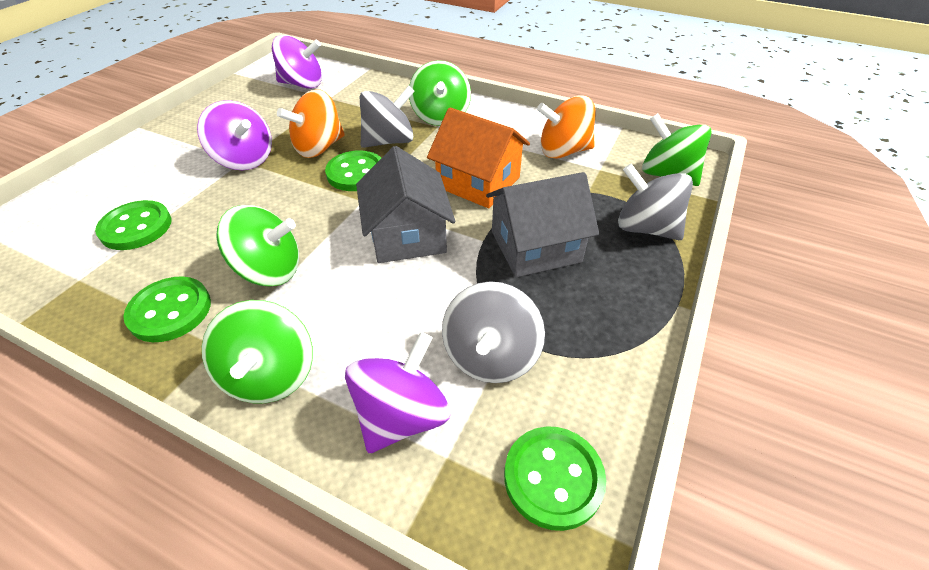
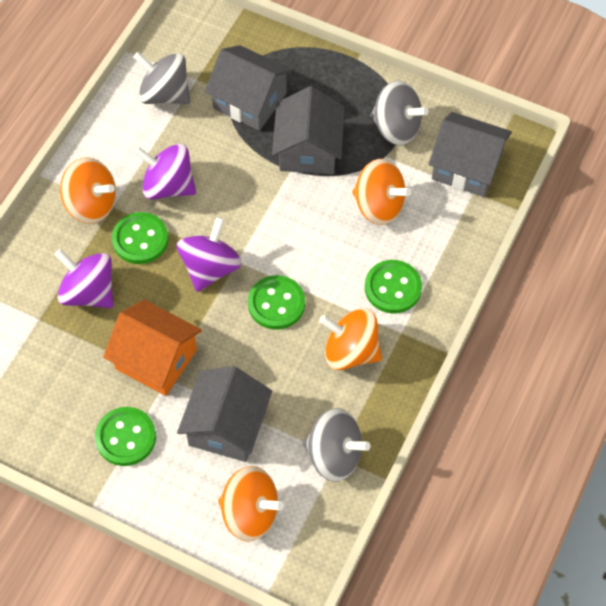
green spinning top: 4 -> 0
grey house: 2 -> 4
orange spinning top: 2 -> 4

